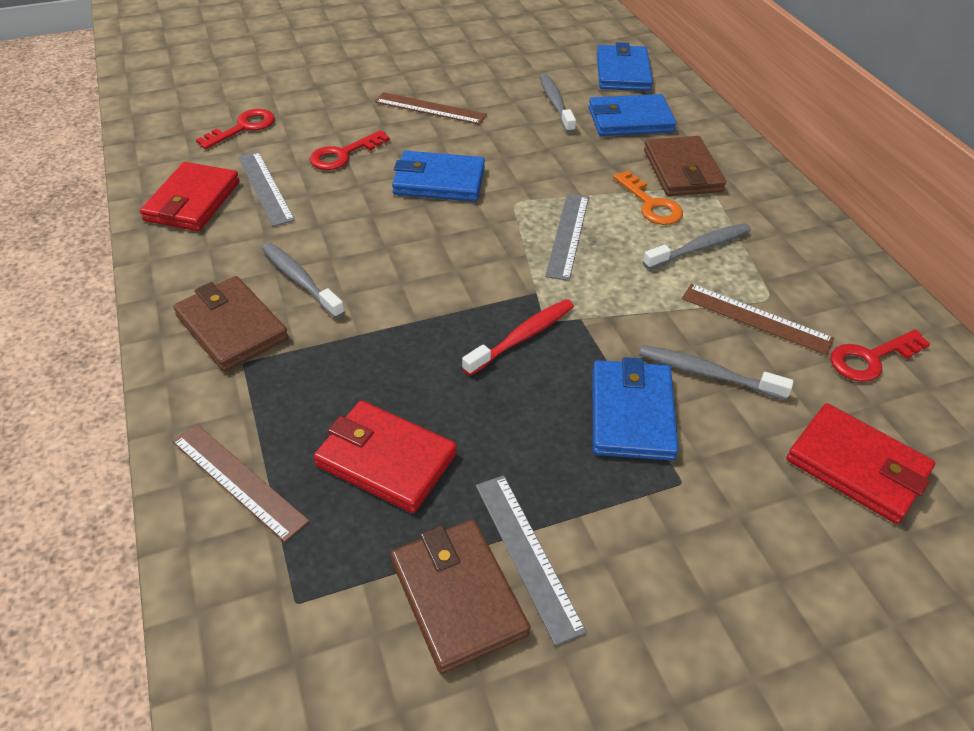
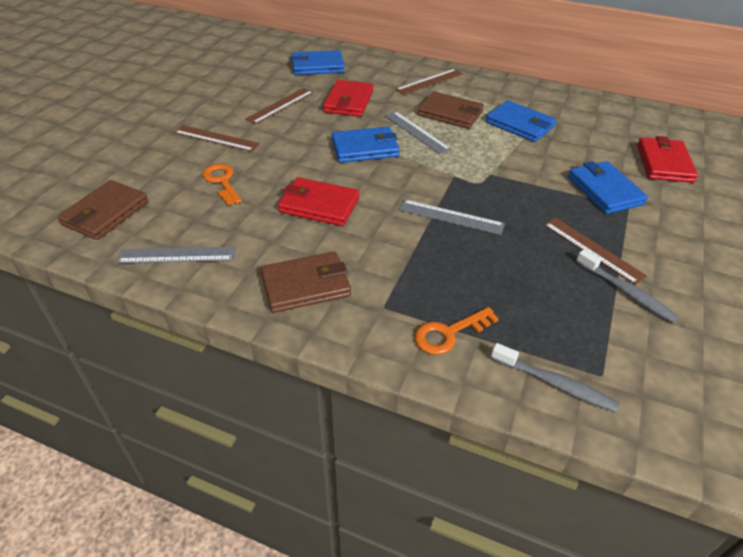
brown ruler: 3 -> 4
grey toothbrush: 4 -> 2
orange key: 1 -> 2
red key: 3 -> 0
red toothbrush: 1 -> 0

